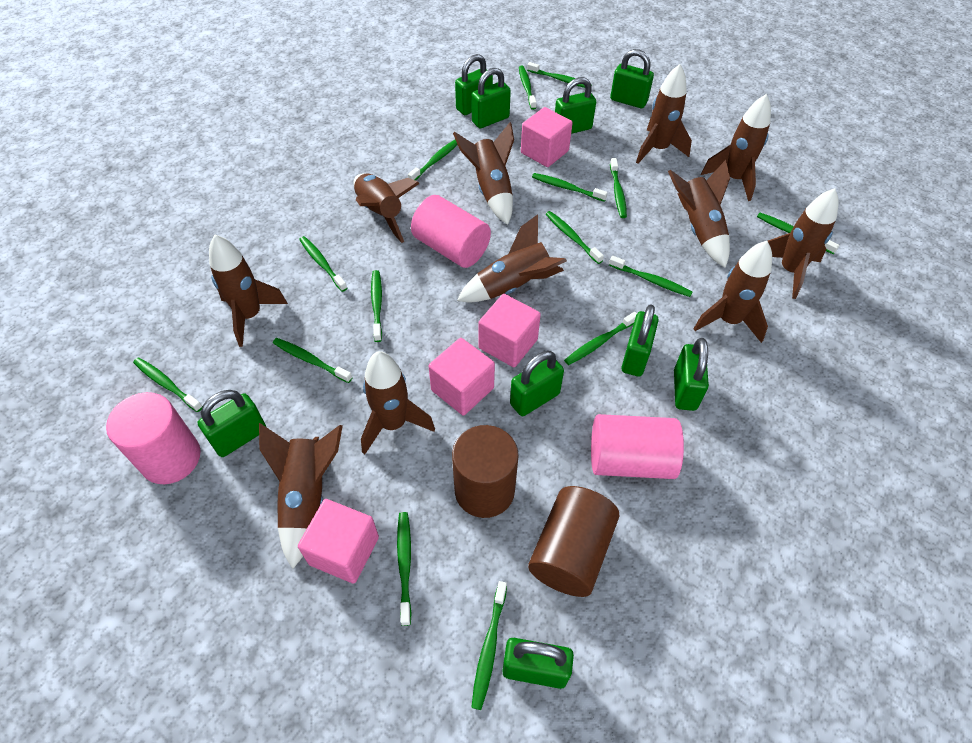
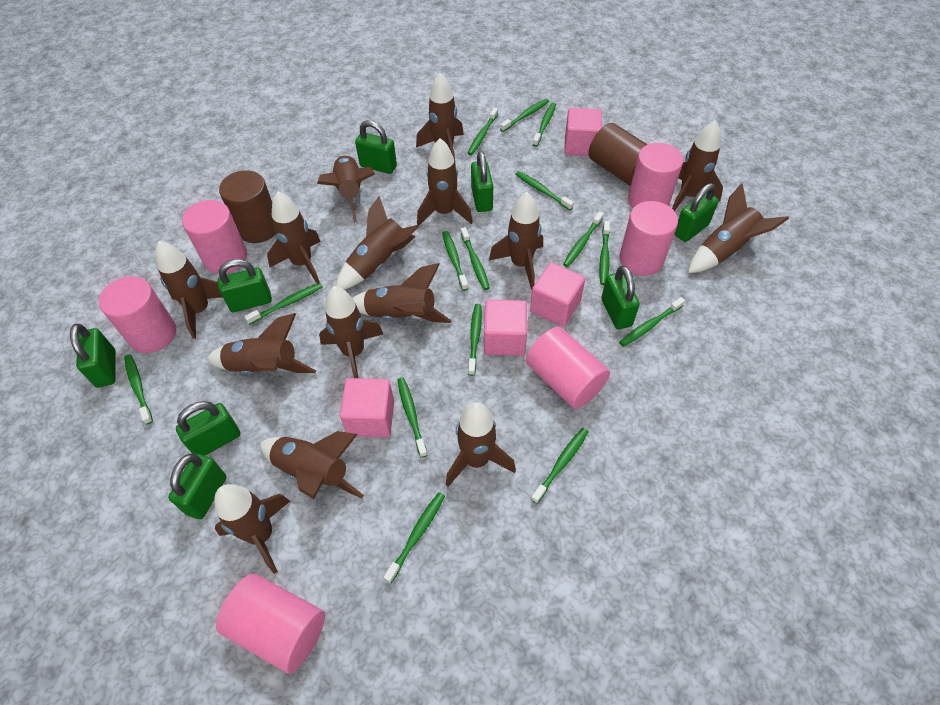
brown rocket: 11 -> 15
green padlock: 9 -> 8
pink cylinder: 3 -> 6

